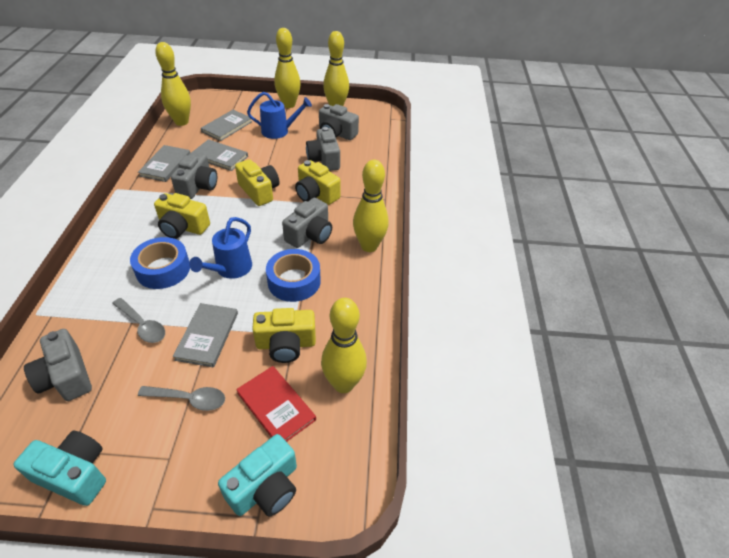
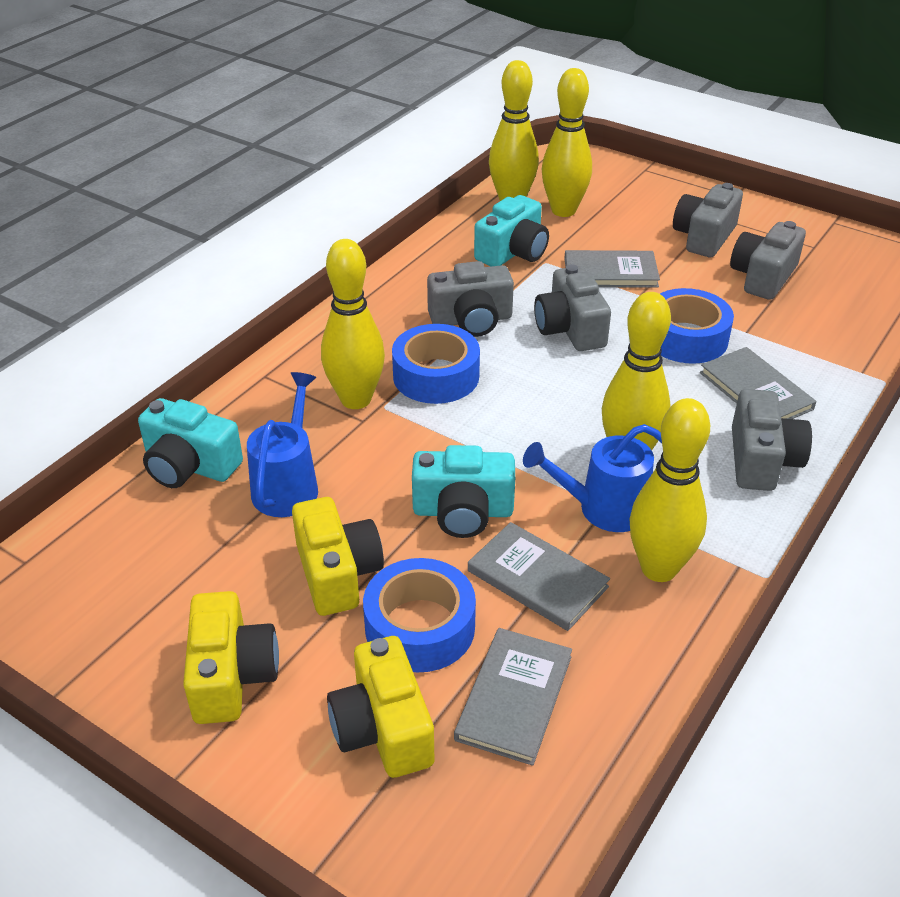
blue tape: 2 -> 3
grey spoon: 2 -> 0
red book: 1 -> 0
turquoise camera: 2 -> 3
yellow camera: 4 -> 3

